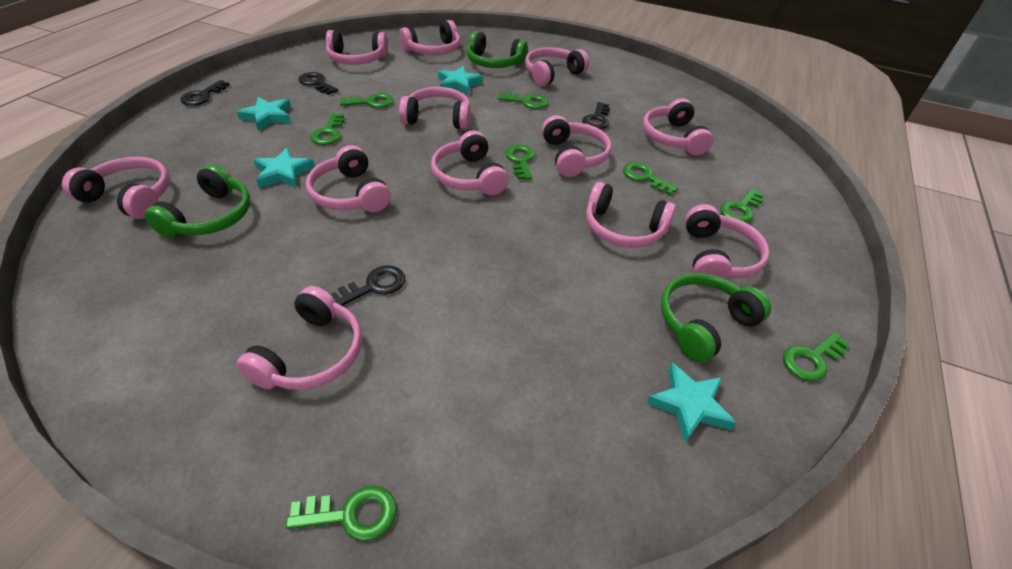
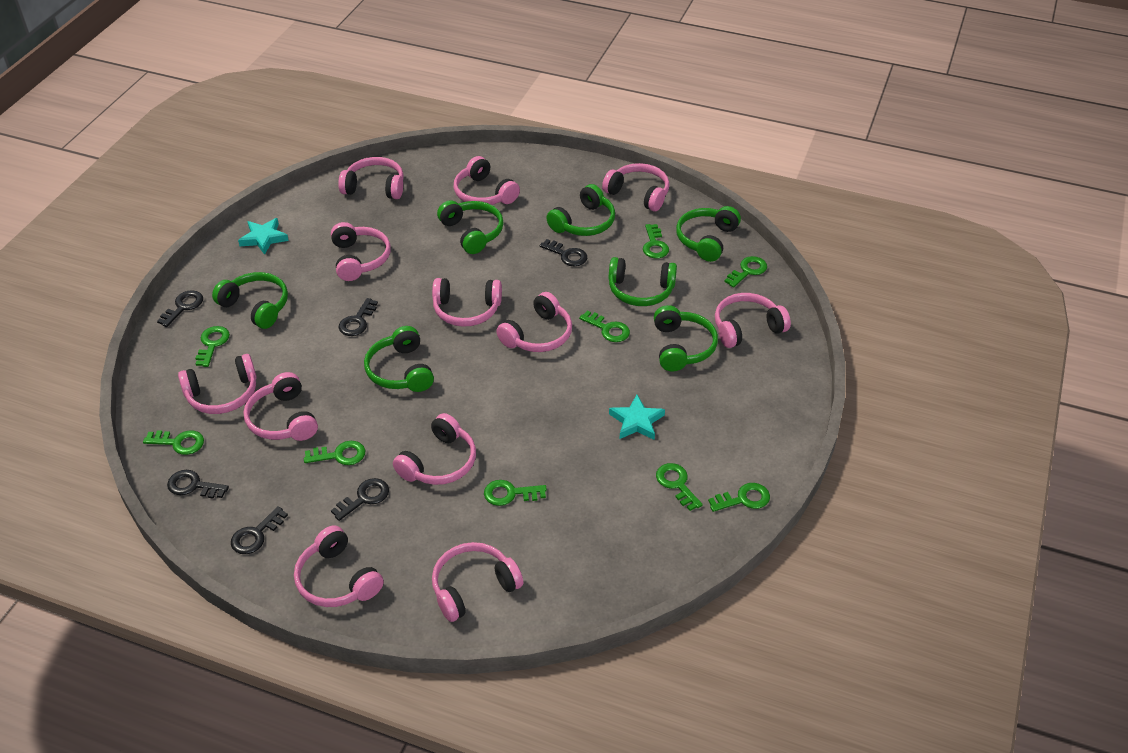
black key: 4 -> 6
green headphones: 3 -> 7
green key: 8 -> 9
turquoise star: 4 -> 2

